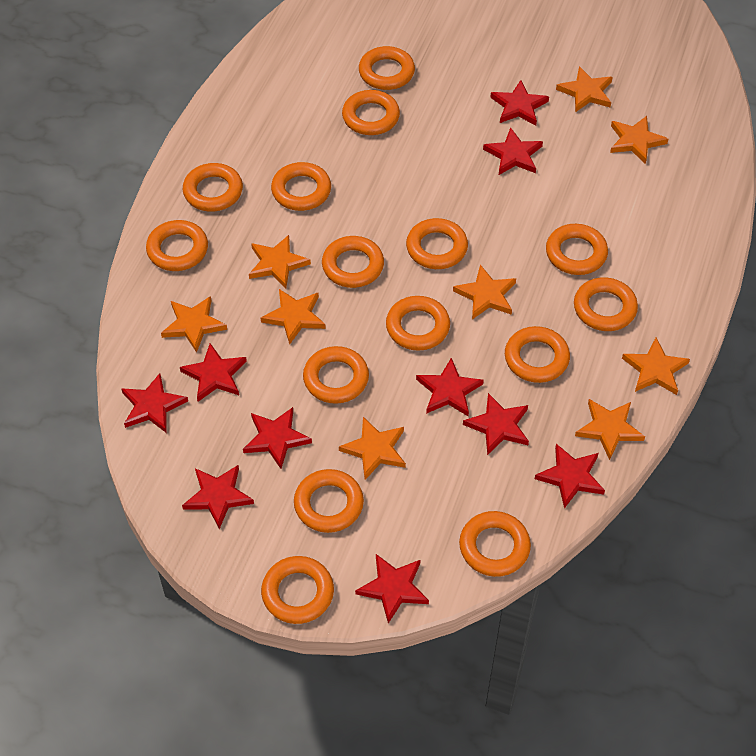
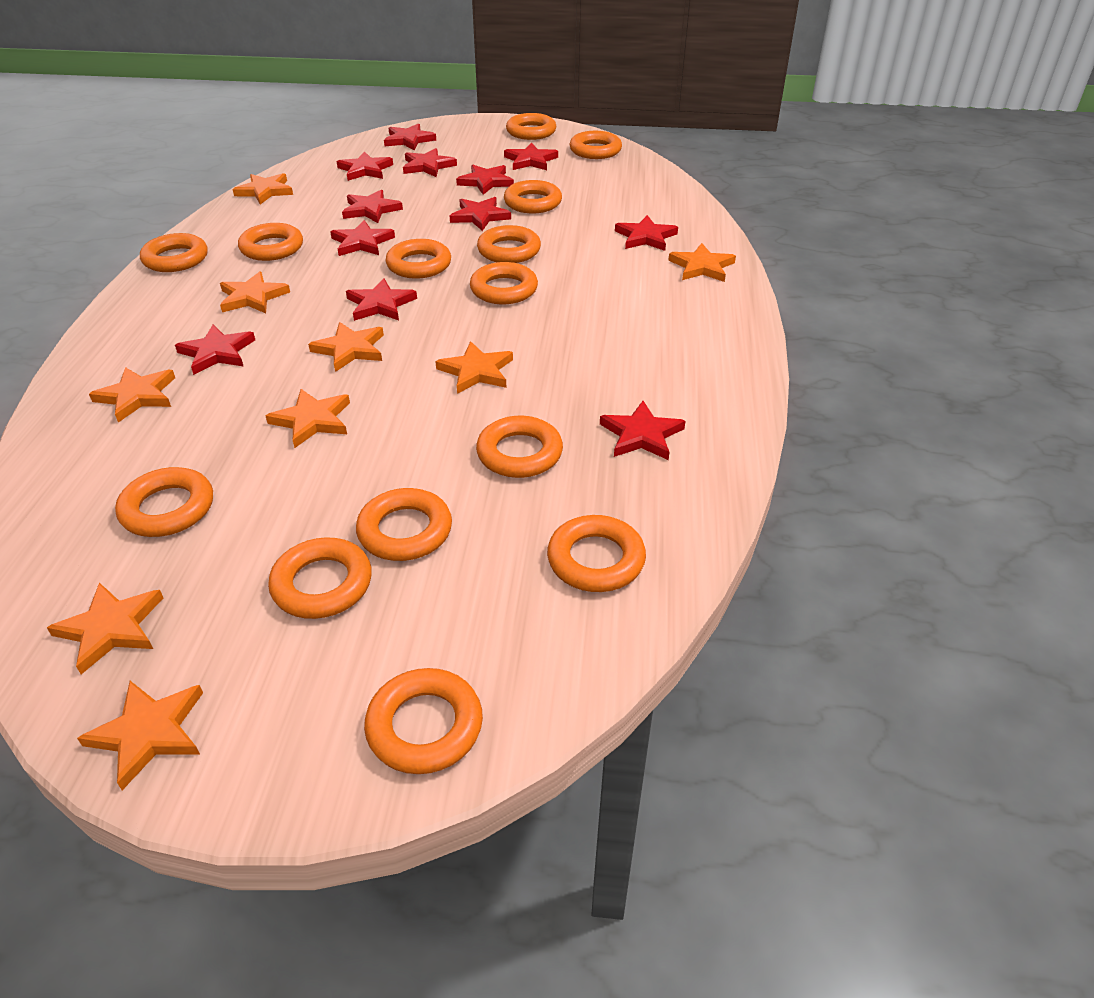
orange ring: 15 -> 14
red star: 10 -> 12

